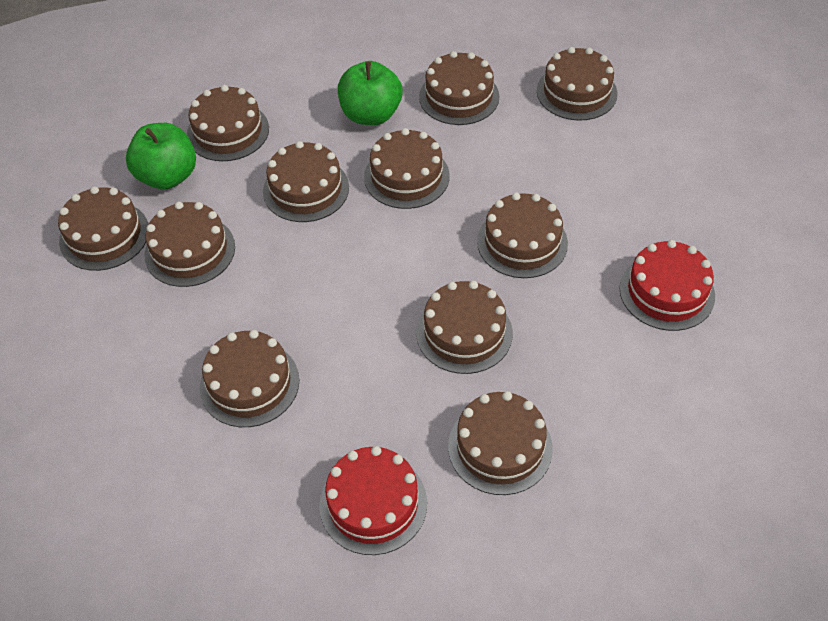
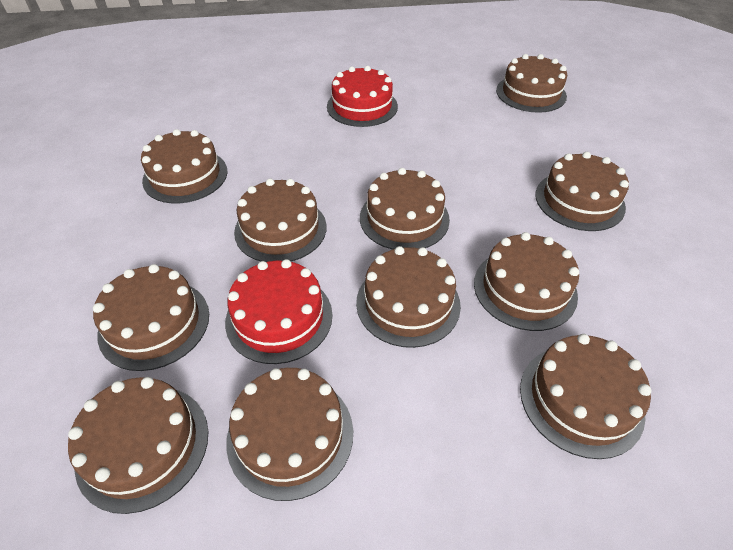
green apple: 2 -> 0

